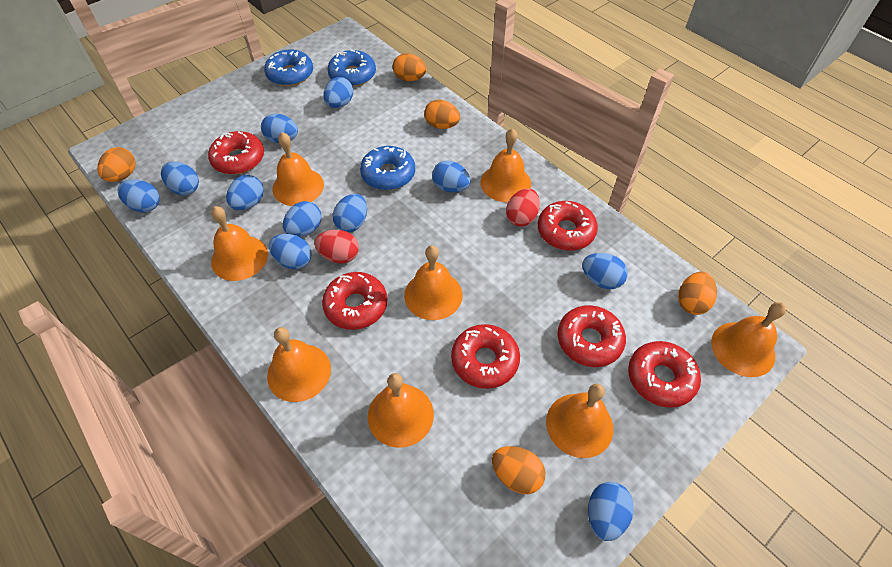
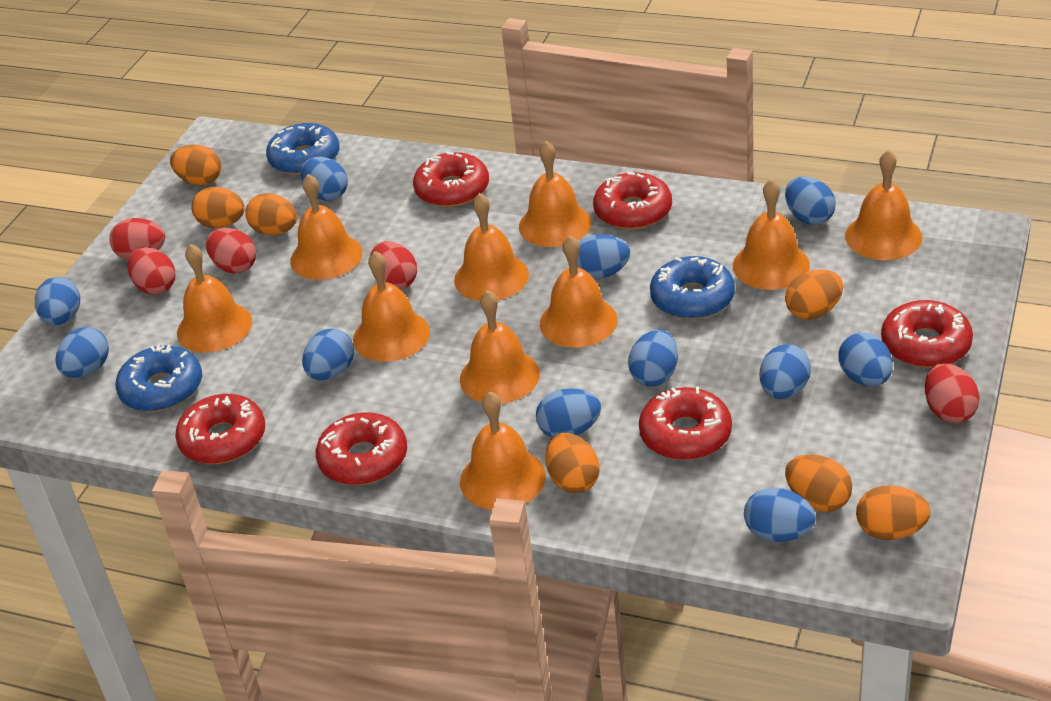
orange bell: 8 -> 10
orange egg: 5 -> 7
red egg: 2 -> 5

